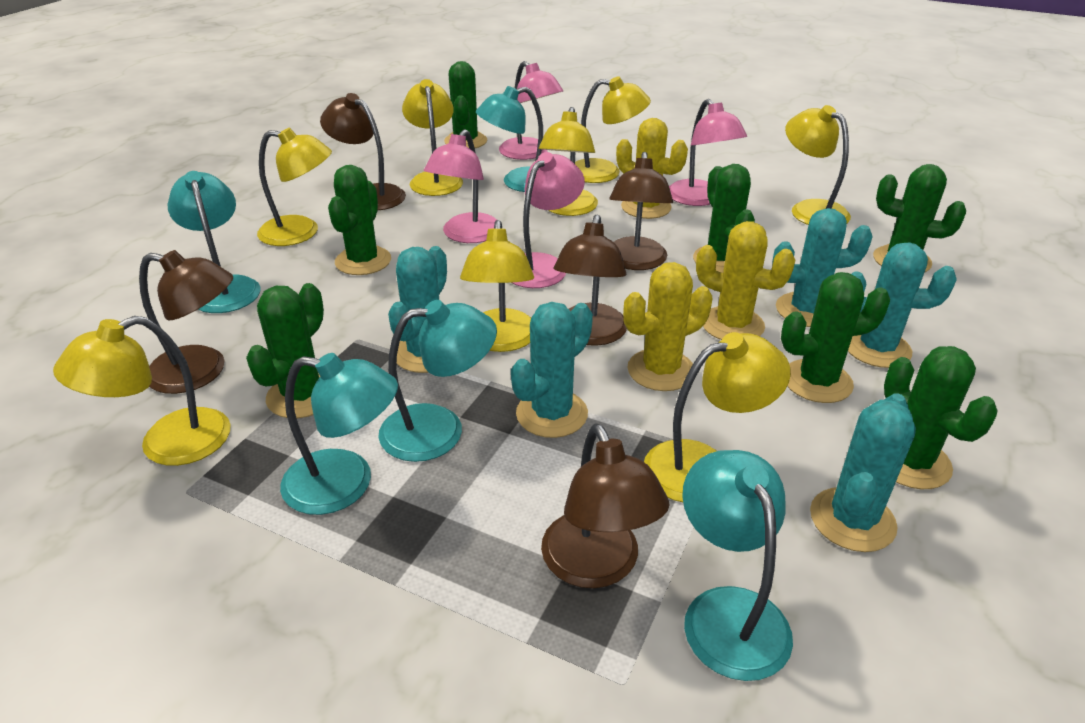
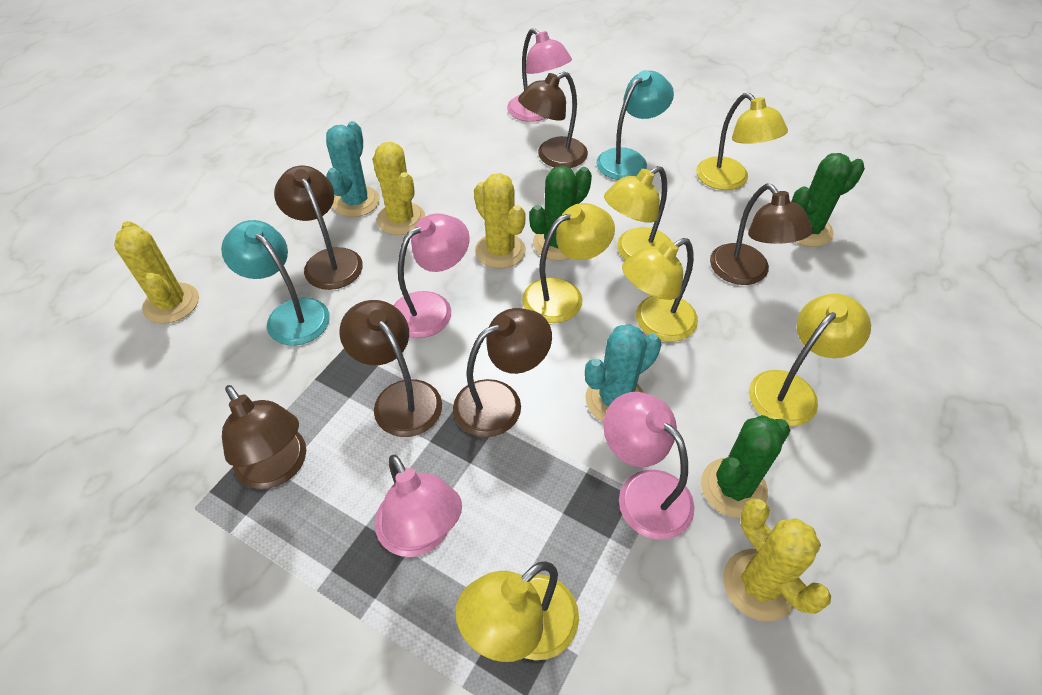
brown lamp: 5 -> 6
green cactus: 7 -> 3
turquoise cactus: 5 -> 2
turquoise lamp: 5 -> 2
yellow cactus: 3 -> 4
yellow lamp: 8 -> 6

